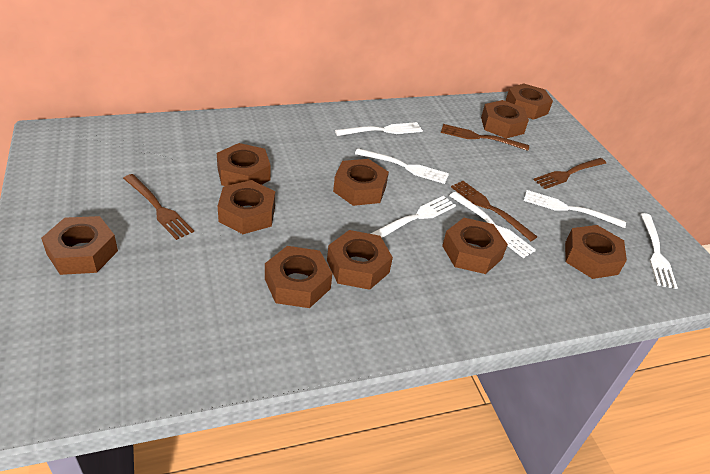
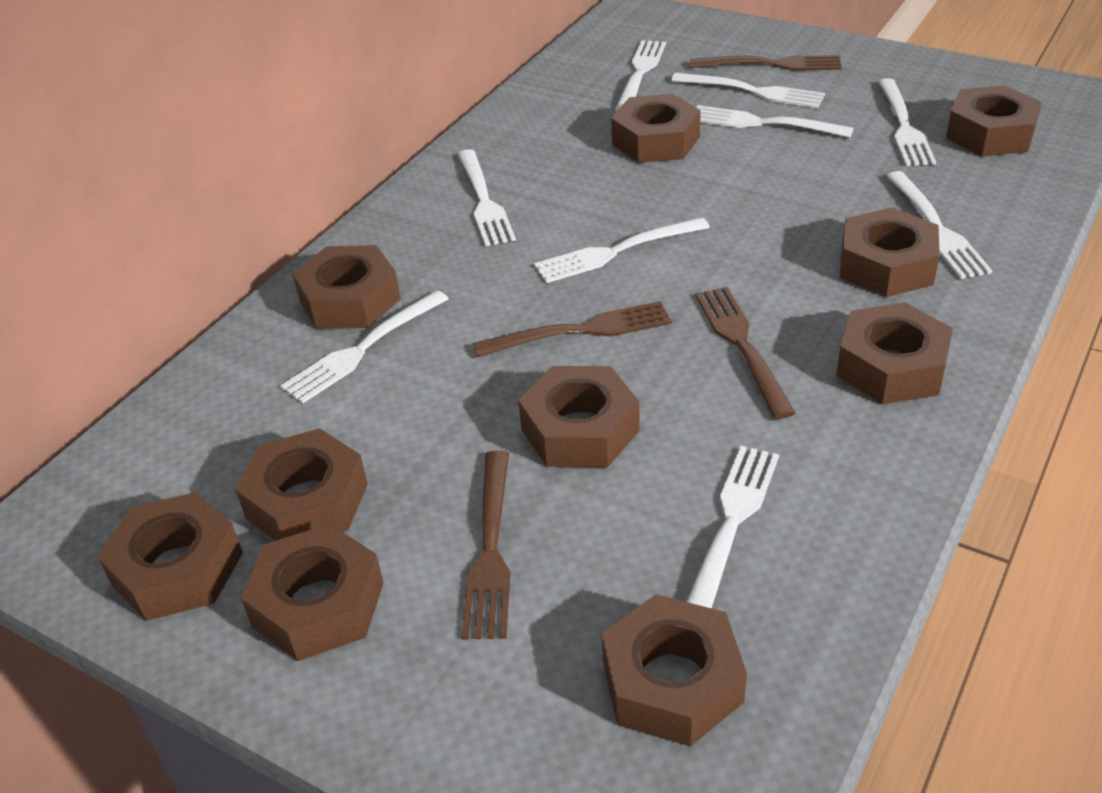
white fork: 6 -> 9

